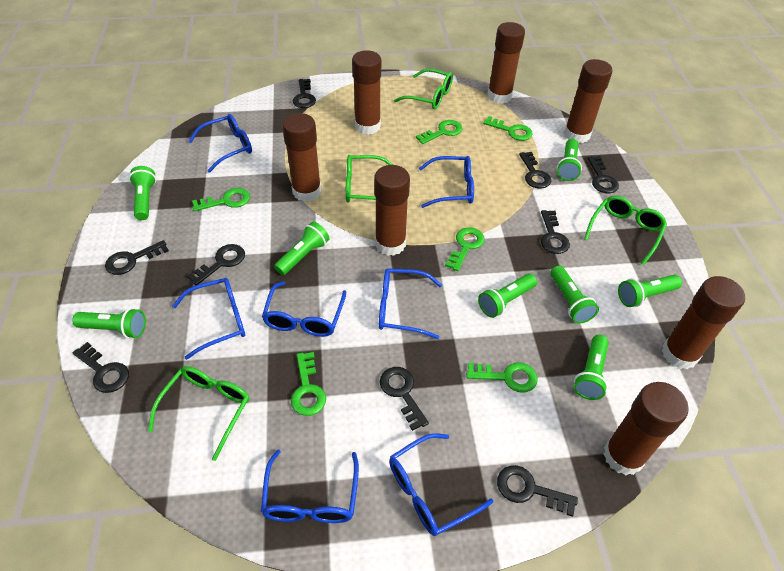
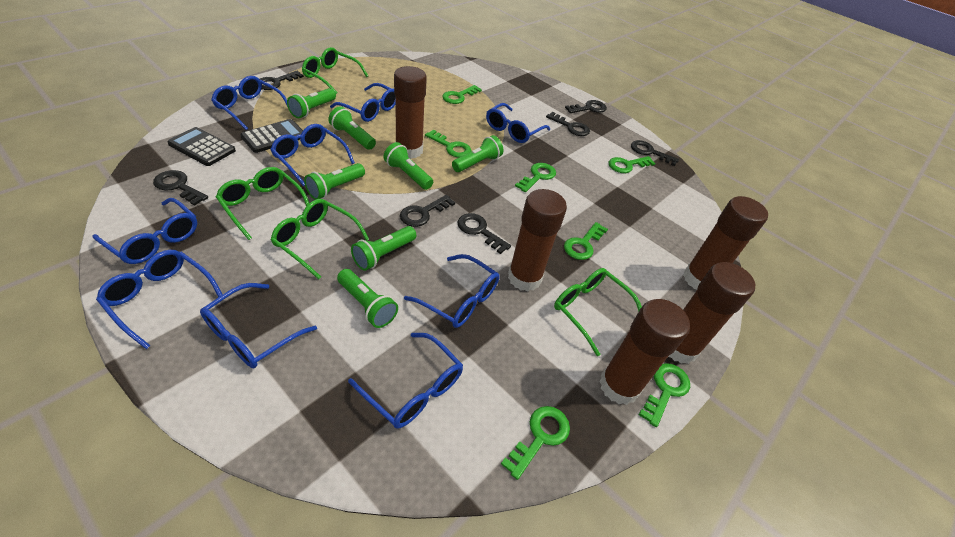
black calculator: 0 -> 2
black key: 9 -> 7
blue glasses: 7 -> 9
brown glue stick: 7 -> 5
green flashlight: 8 -> 7
green key: 6 -> 7

